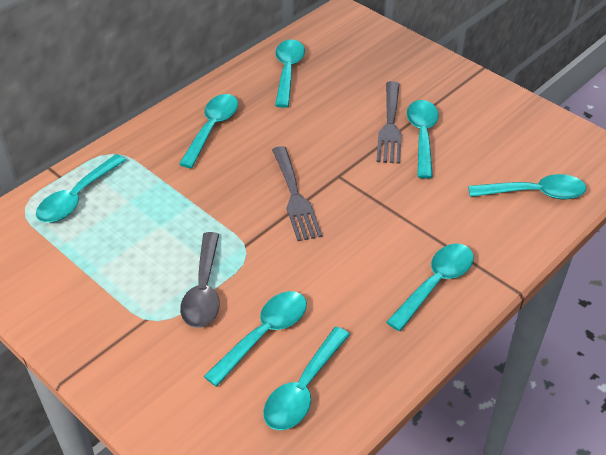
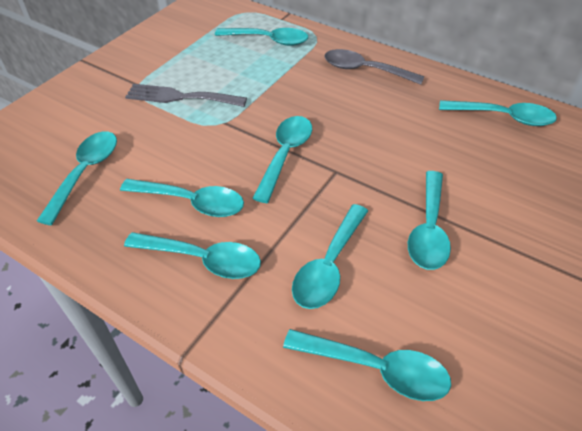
grey fork: 2 -> 1
turquoise spoon: 8 -> 9

